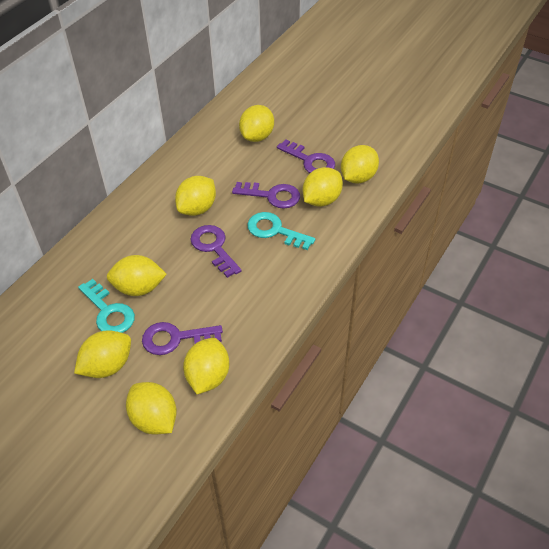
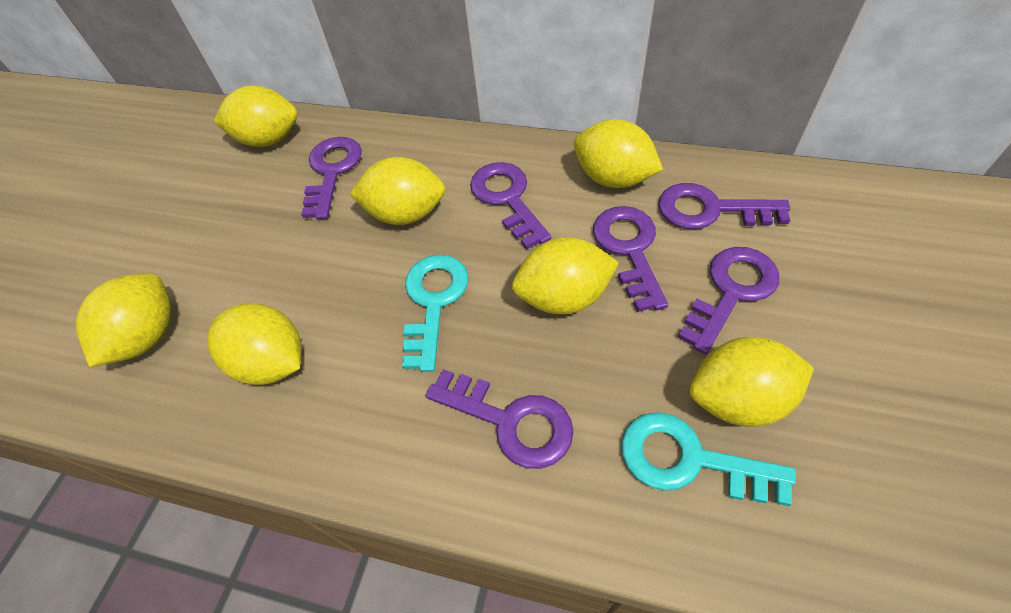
purple key: 4 -> 6
yellow lemon: 8 -> 7

